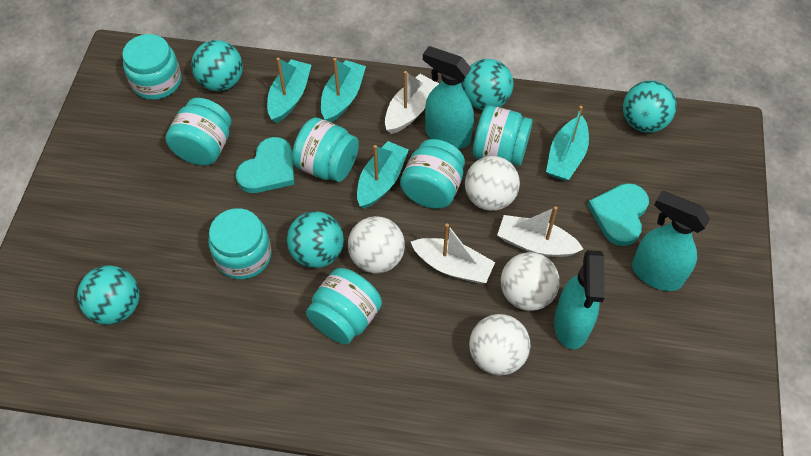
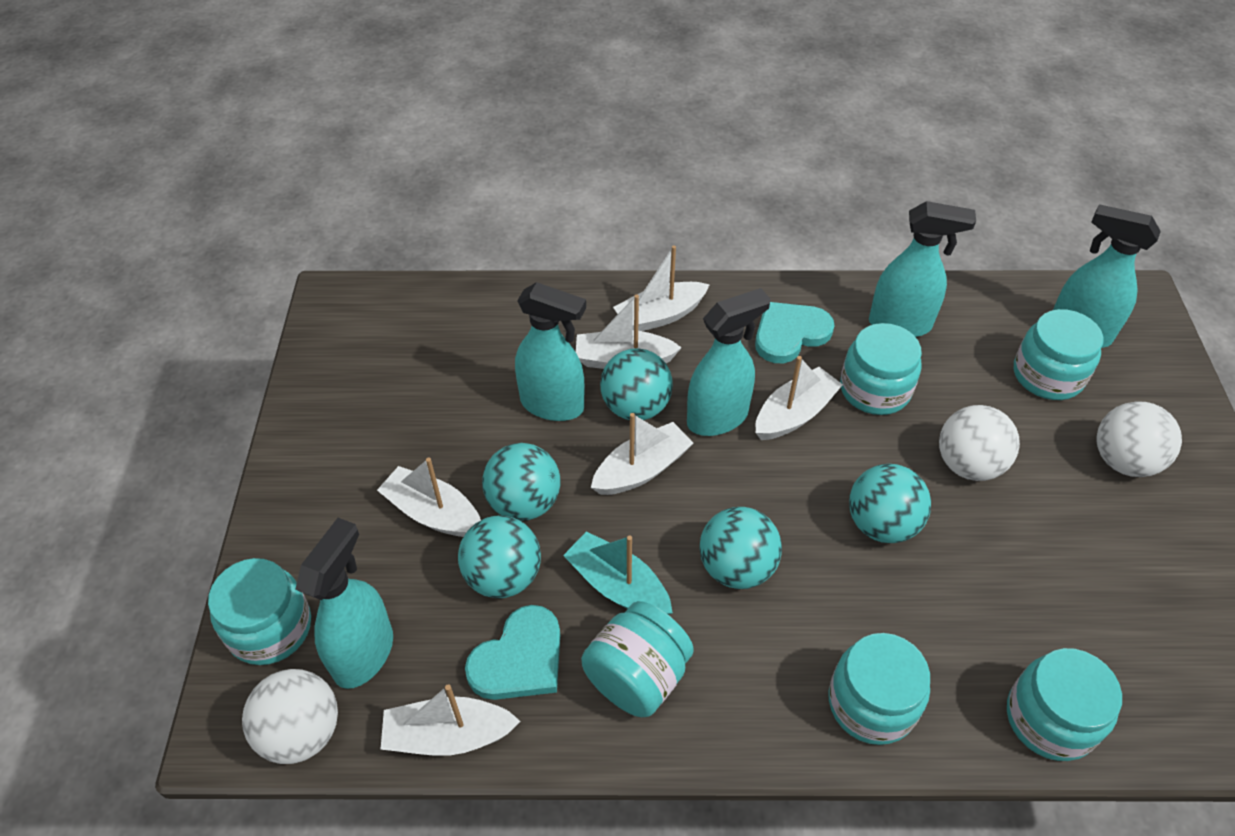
turquoise boat: 4 -> 1
turquoise jar: 7 -> 6
turquoise spray bottle: 3 -> 5
white ball: 4 -> 3
white boat: 3 -> 6

